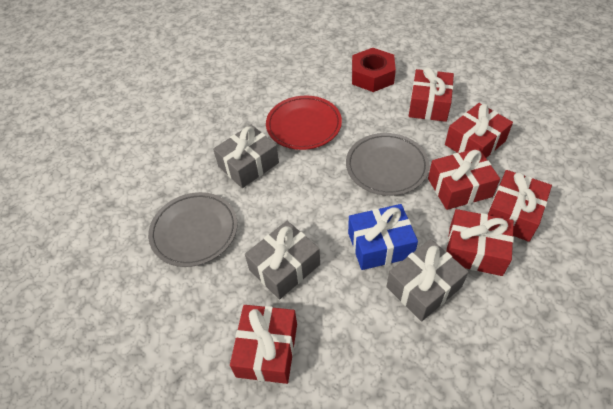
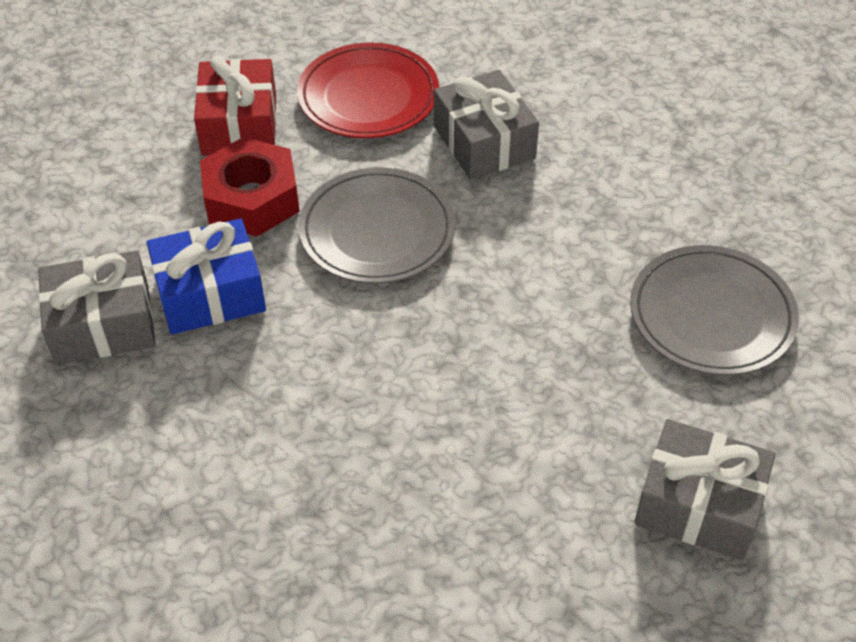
red gift: 6 -> 1

